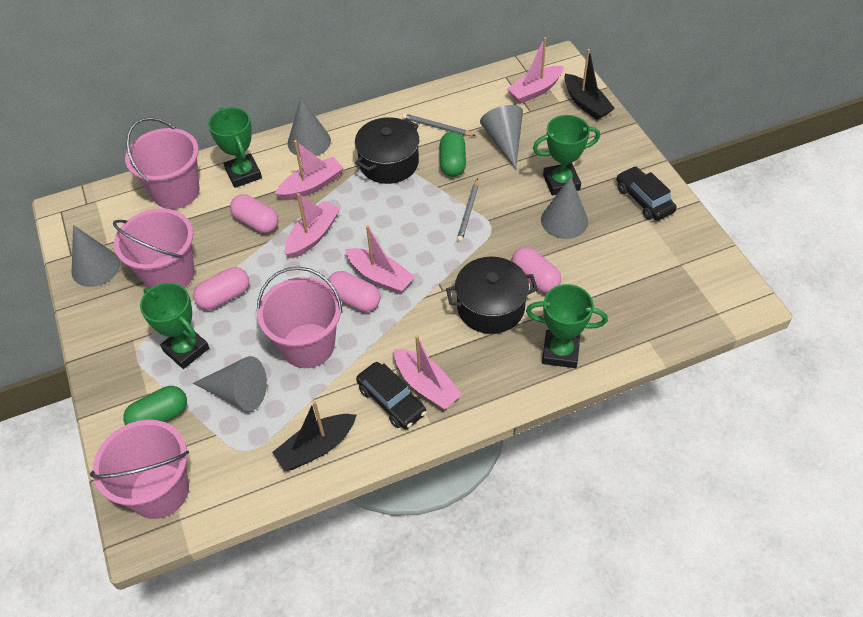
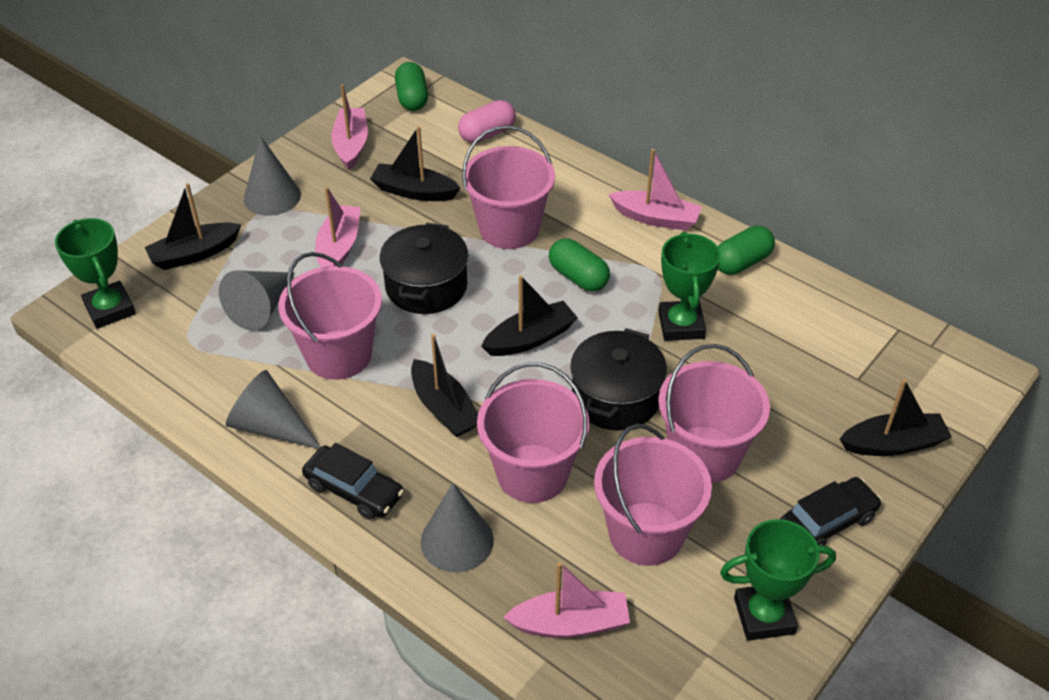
black boat: 2 -> 5
green capsule: 2 -> 3
green trophy: 4 -> 3
grey cone: 5 -> 4
grey pencil: 2 -> 0
pink boat: 5 -> 4
pink bucket: 4 -> 5
pink capsule: 4 -> 1

